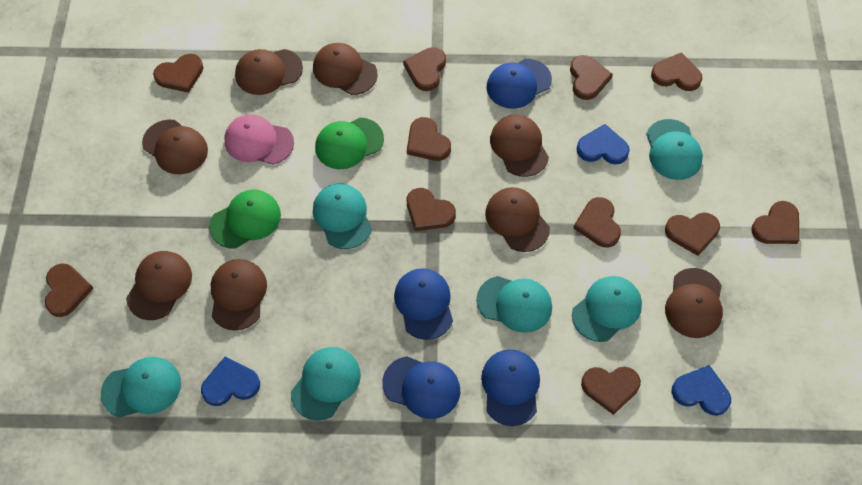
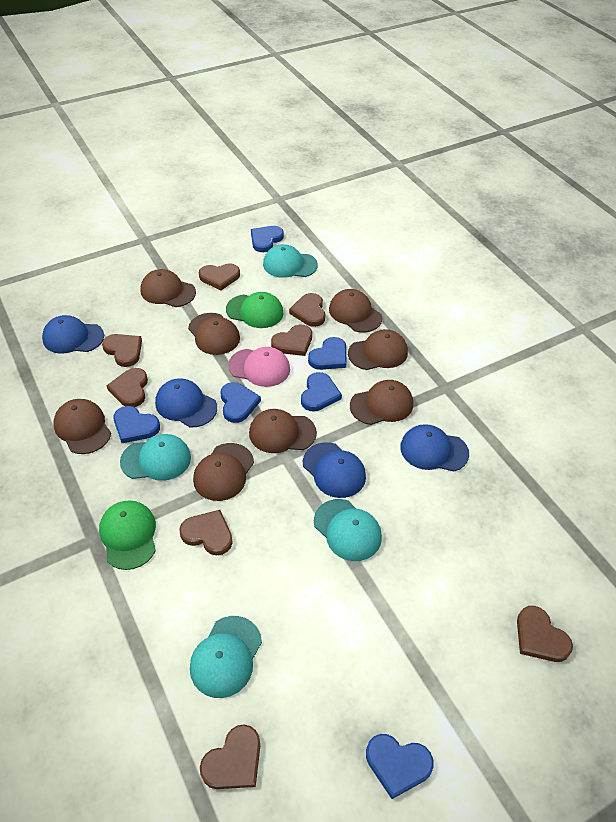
blue heart: 3 -> 6
brown heart: 11 -> 8
turquoise cap: 6 -> 4

